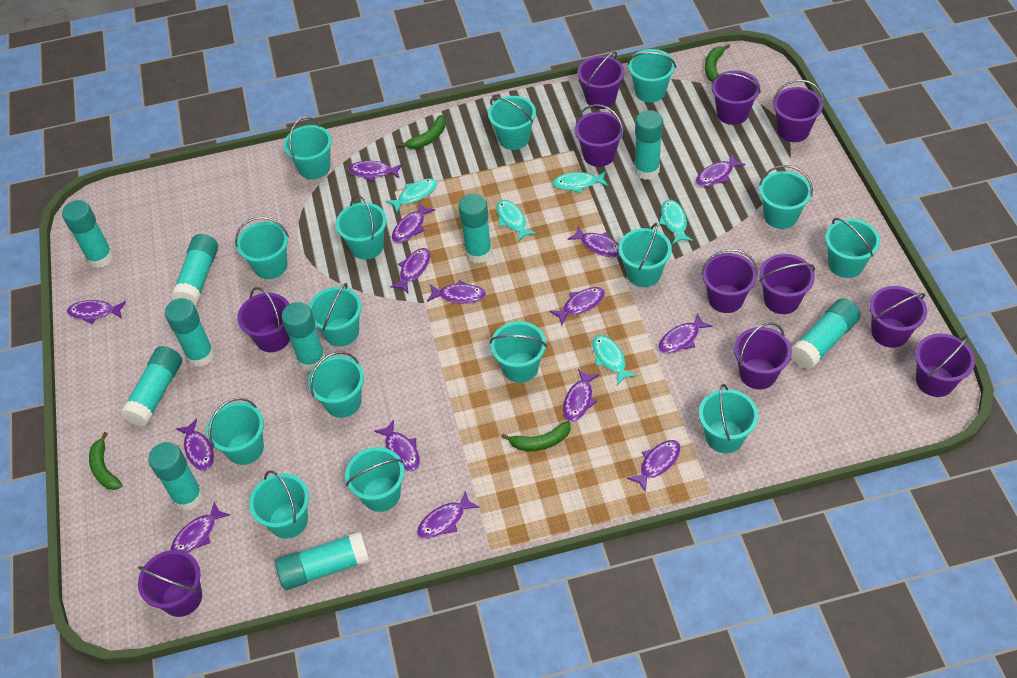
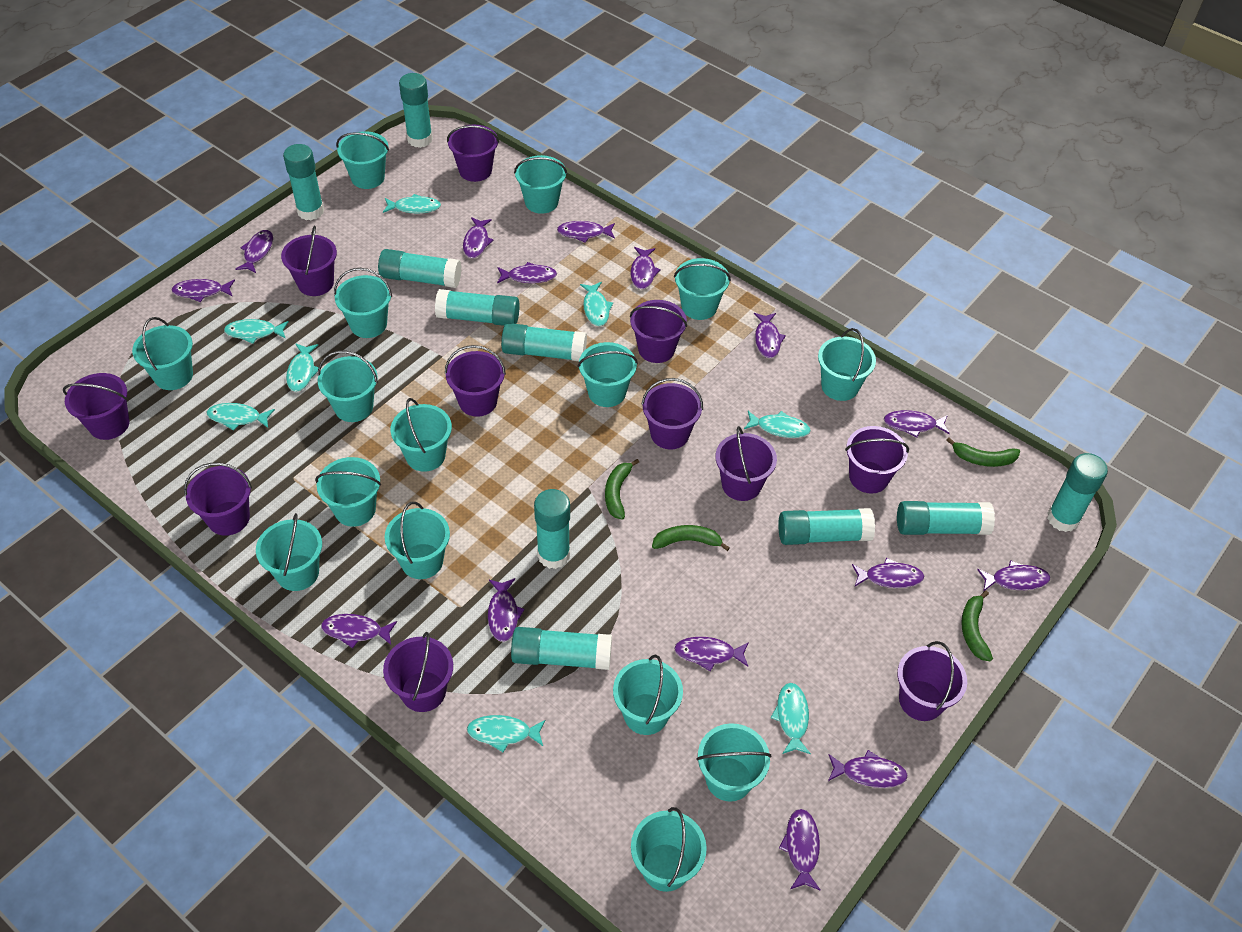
turquoise fish: 5 -> 8

